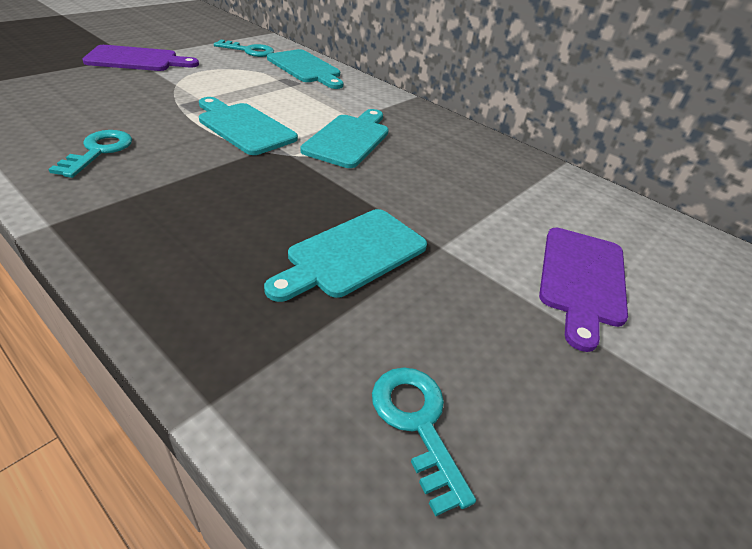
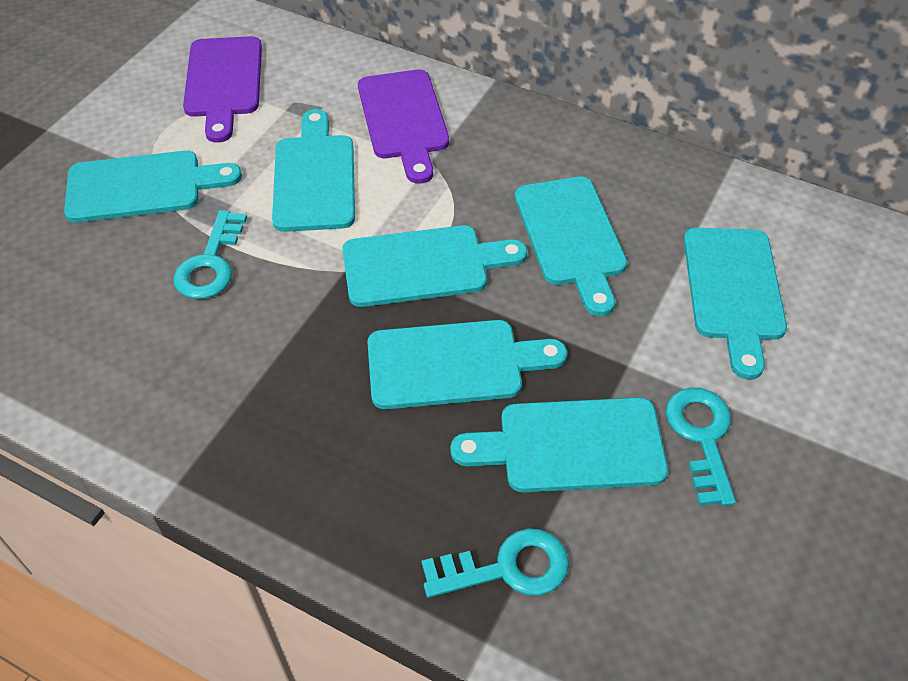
turquoise cutting board: 4 -> 7

